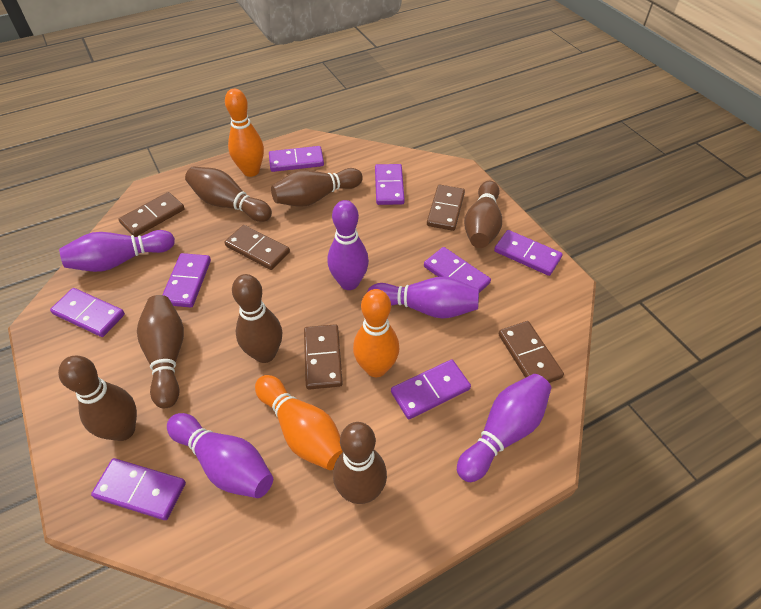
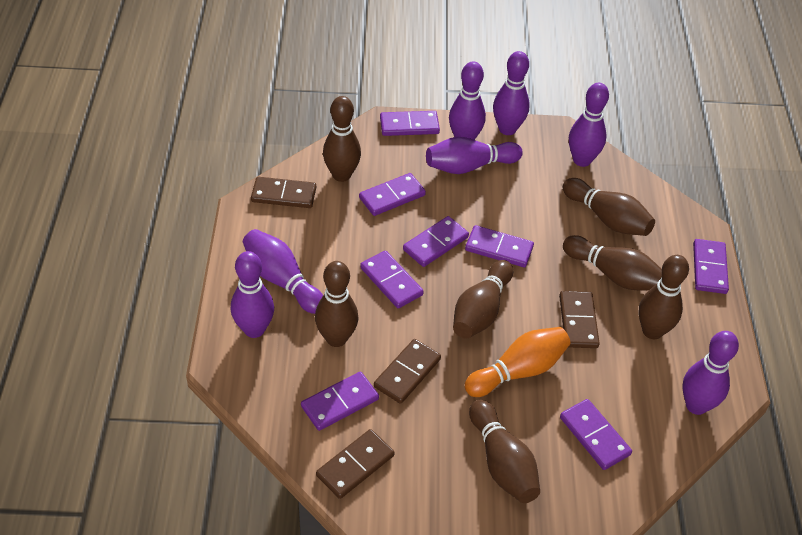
brown domino: 5 -> 4
orange bowling pin: 3 -> 1
purple bowling pin: 5 -> 7

